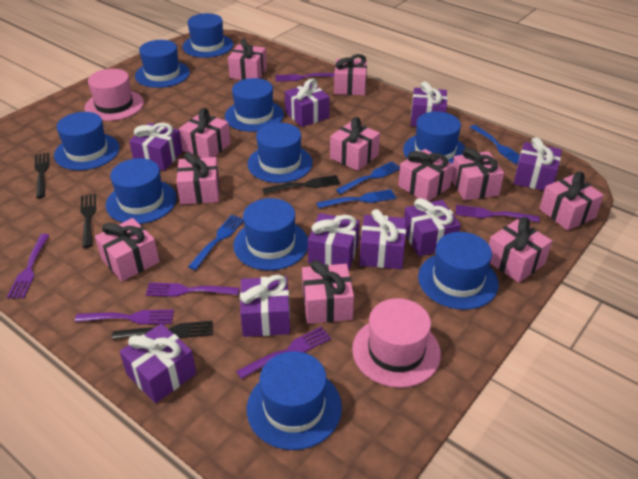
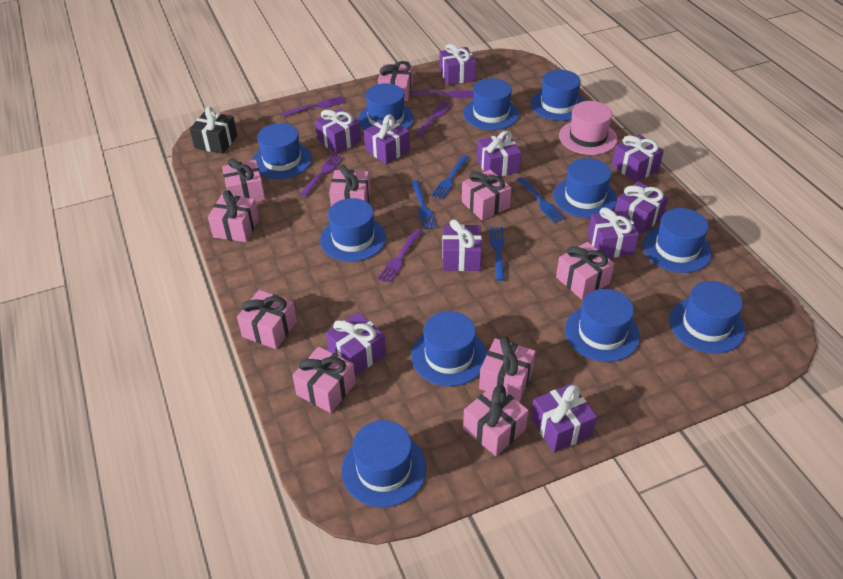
black fork: 4 -> 0
black gift: 0 -> 1
blue hat: 10 -> 11
pink gift: 11 -> 10
pink hat: 2 -> 1
purple fork: 6 -> 5
purple gift: 9 -> 10

